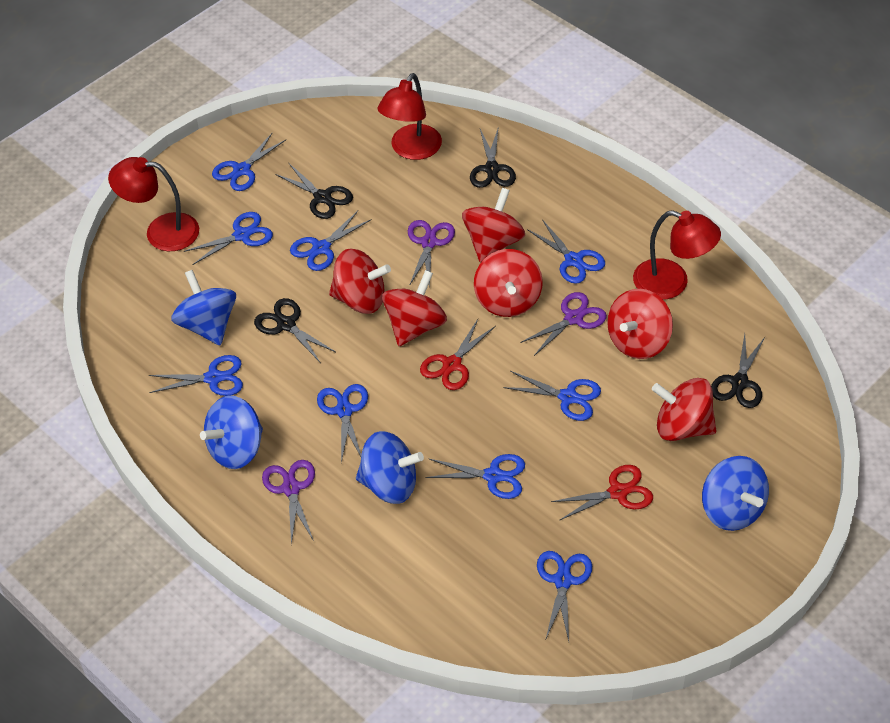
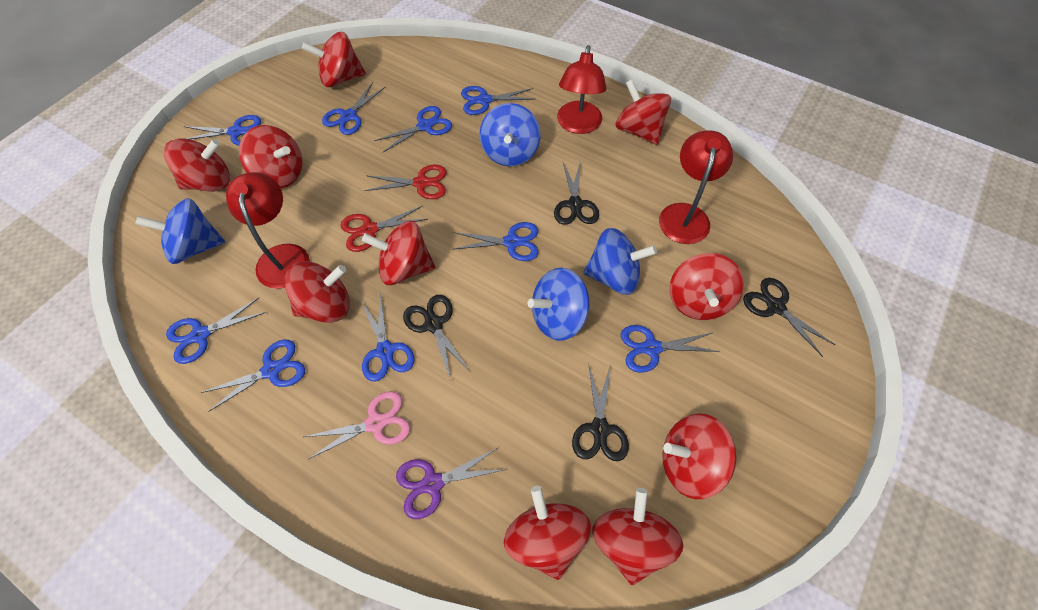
pink scissors: 0 -> 1
purple scissors: 3 -> 1
red spinning top: 6 -> 10

